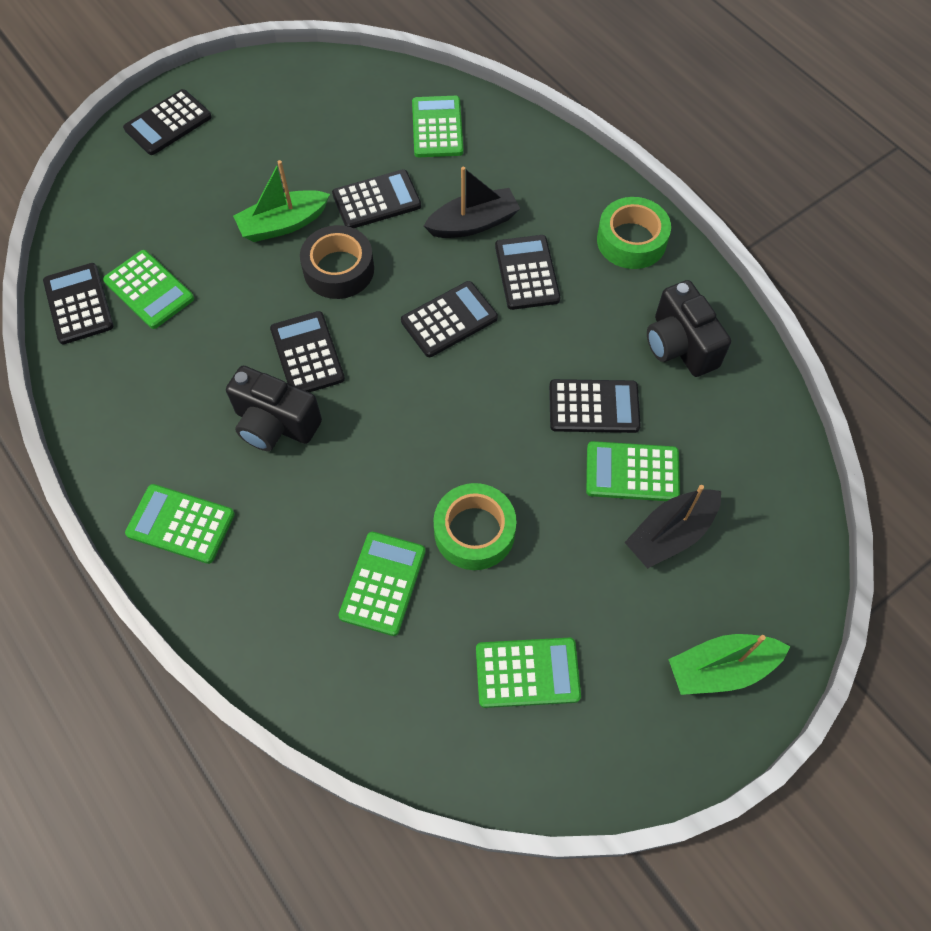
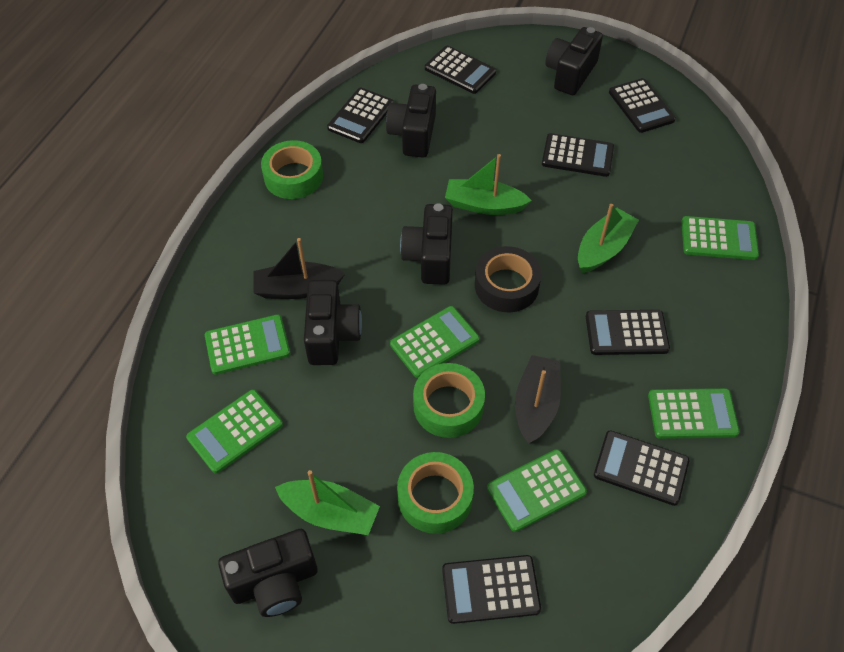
black camera: 2 -> 5
green boat: 2 -> 3
green tape: 2 -> 3

